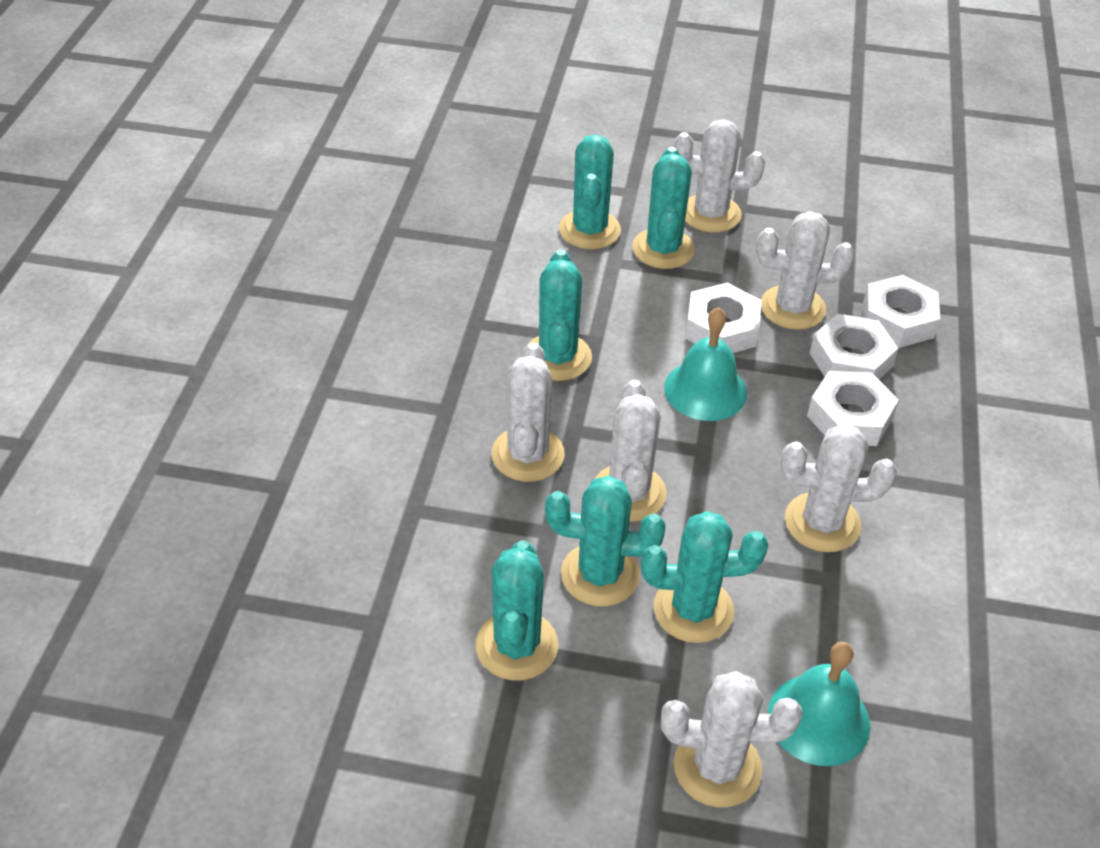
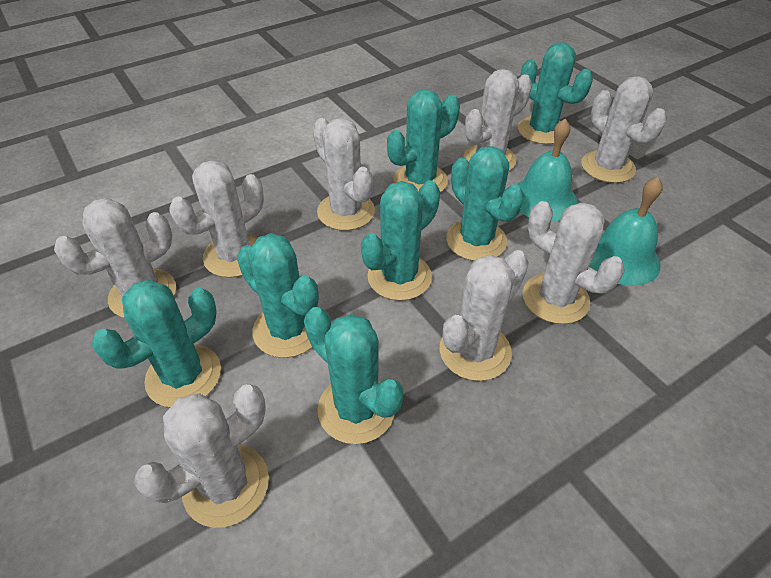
turquoise cactus: 6 -> 7
white cactus: 6 -> 8
white nut: 4 -> 0

